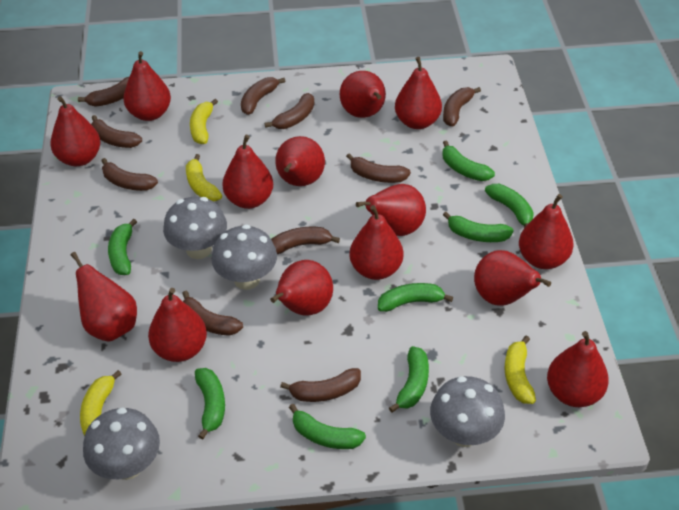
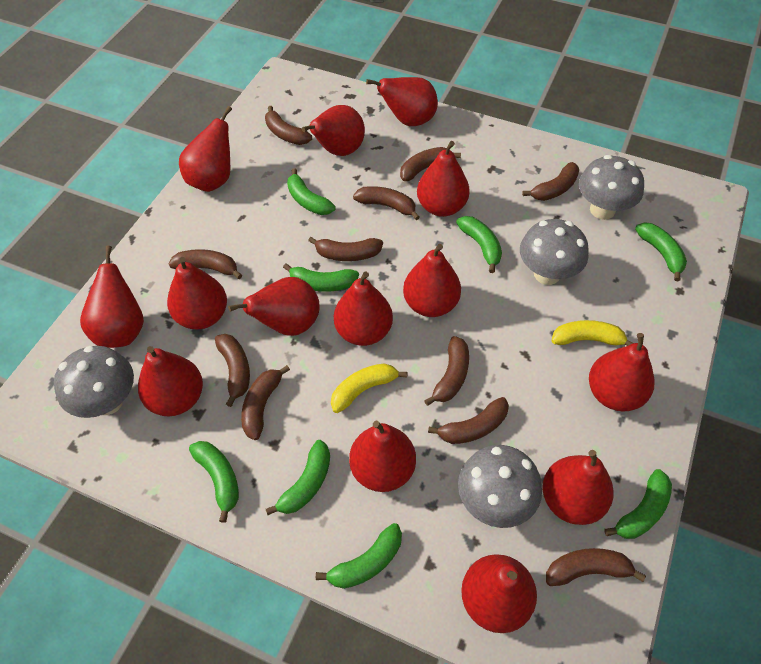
brown banana: 10 -> 11
yellow banana: 4 -> 2

